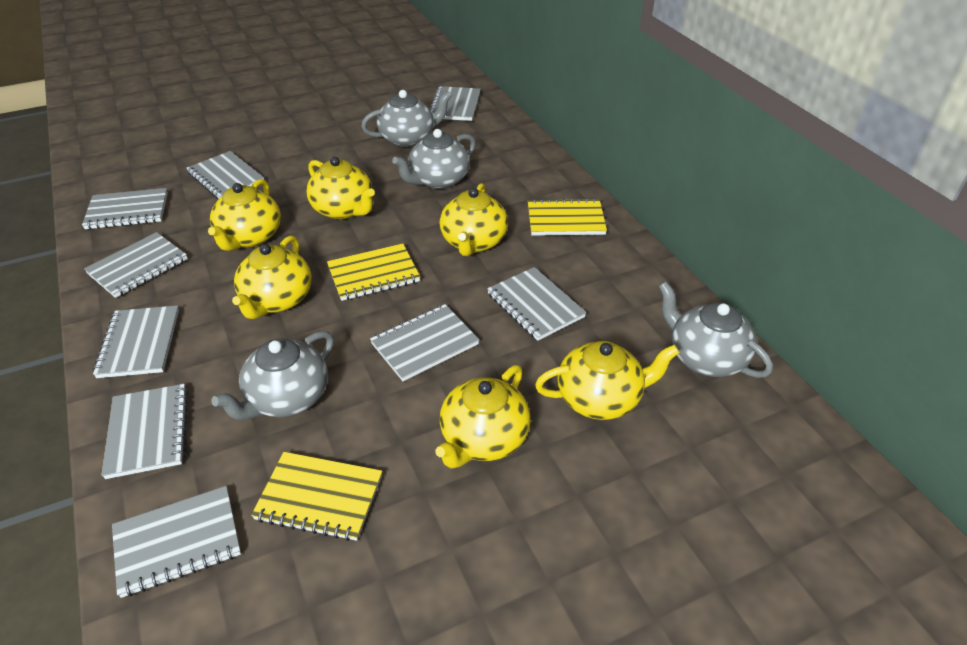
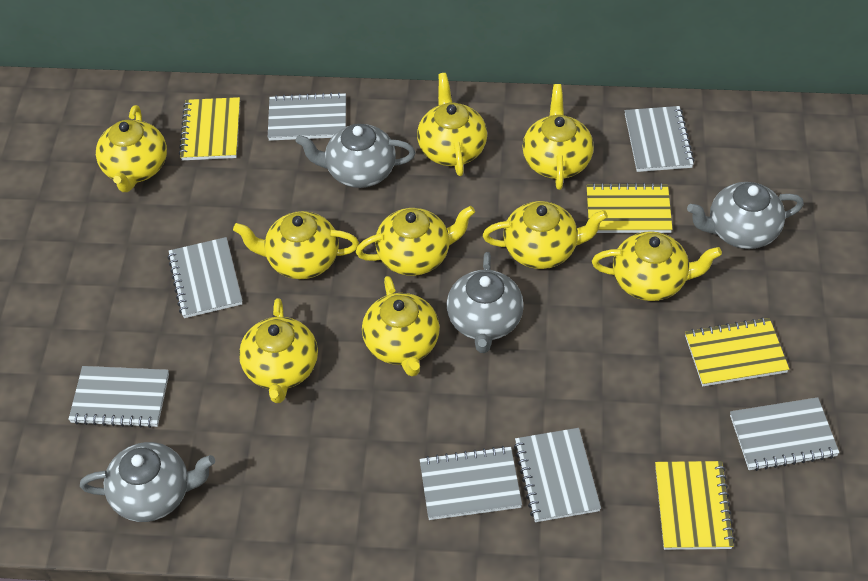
grey notebook: 9 -> 7
yellow notebook: 3 -> 4
yellow teapot: 6 -> 9

